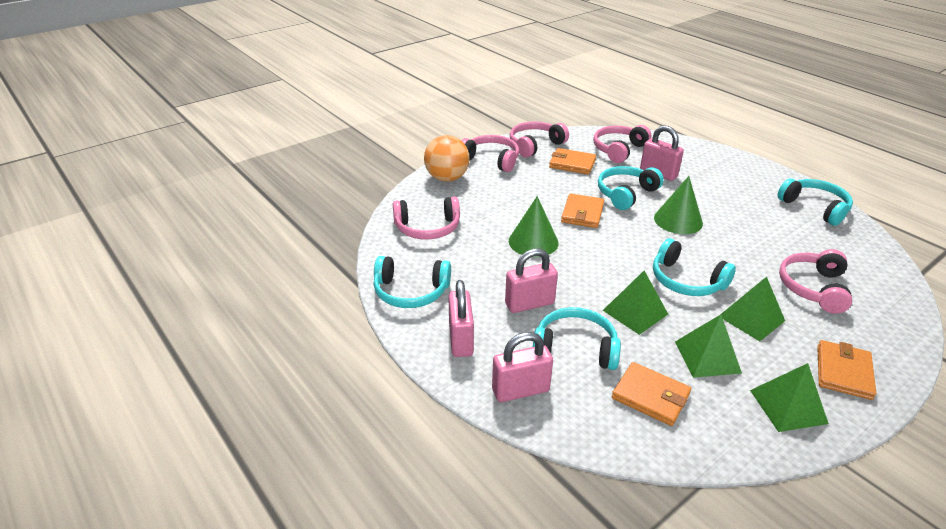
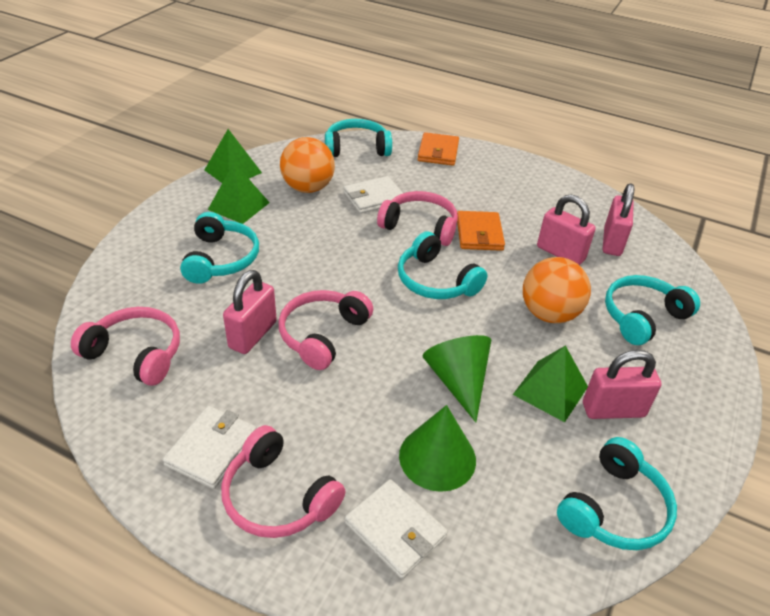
green pyramid: 4 -> 3
orange ball: 1 -> 2
orange wallet: 4 -> 2
pink headphones: 5 -> 4
white wallet: 0 -> 3

